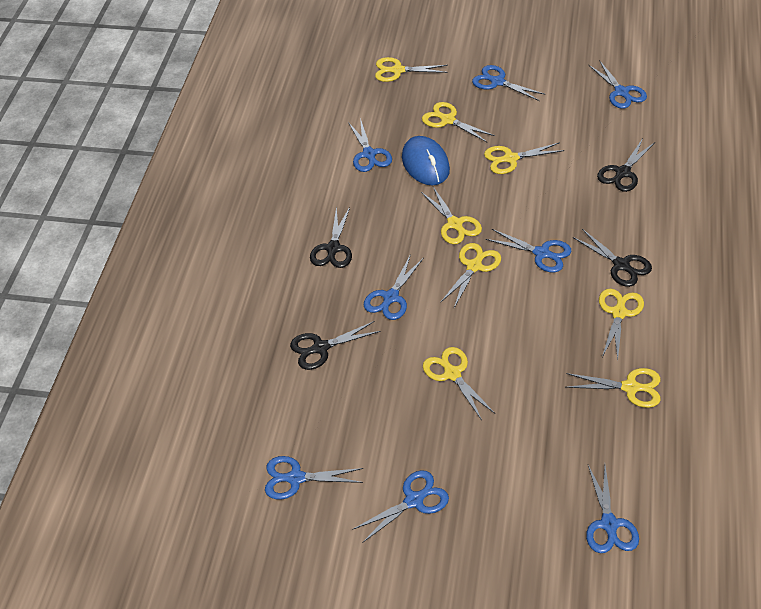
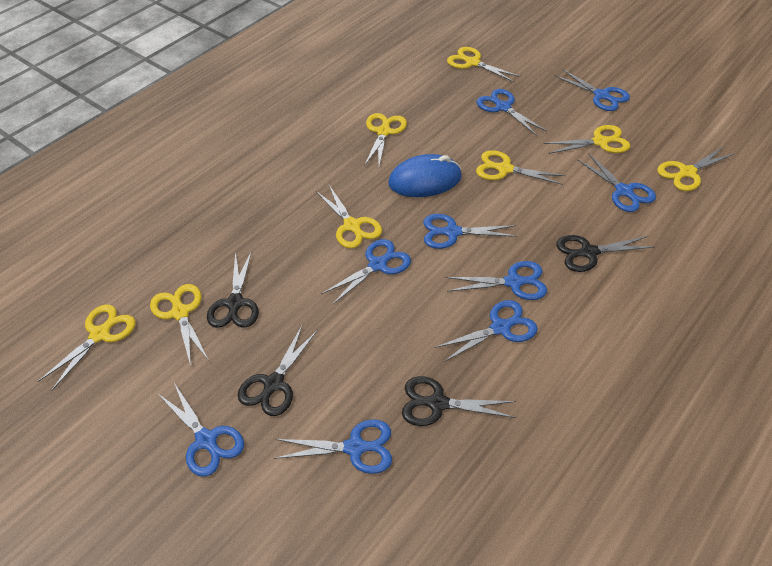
blue scissors: 8 -> 9

